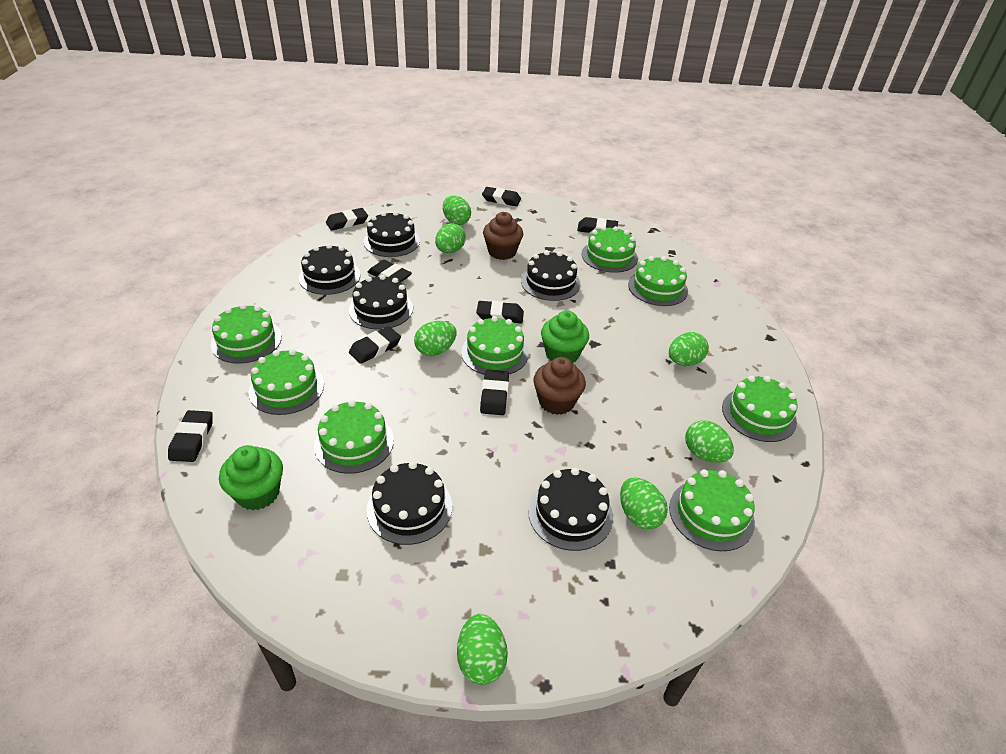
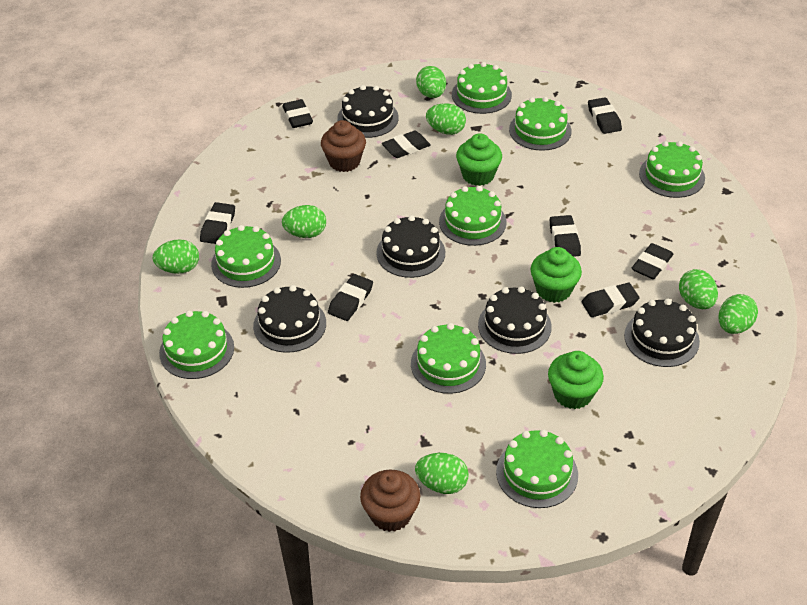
black cake: 6 -> 5
green cupcake: 2 -> 3

